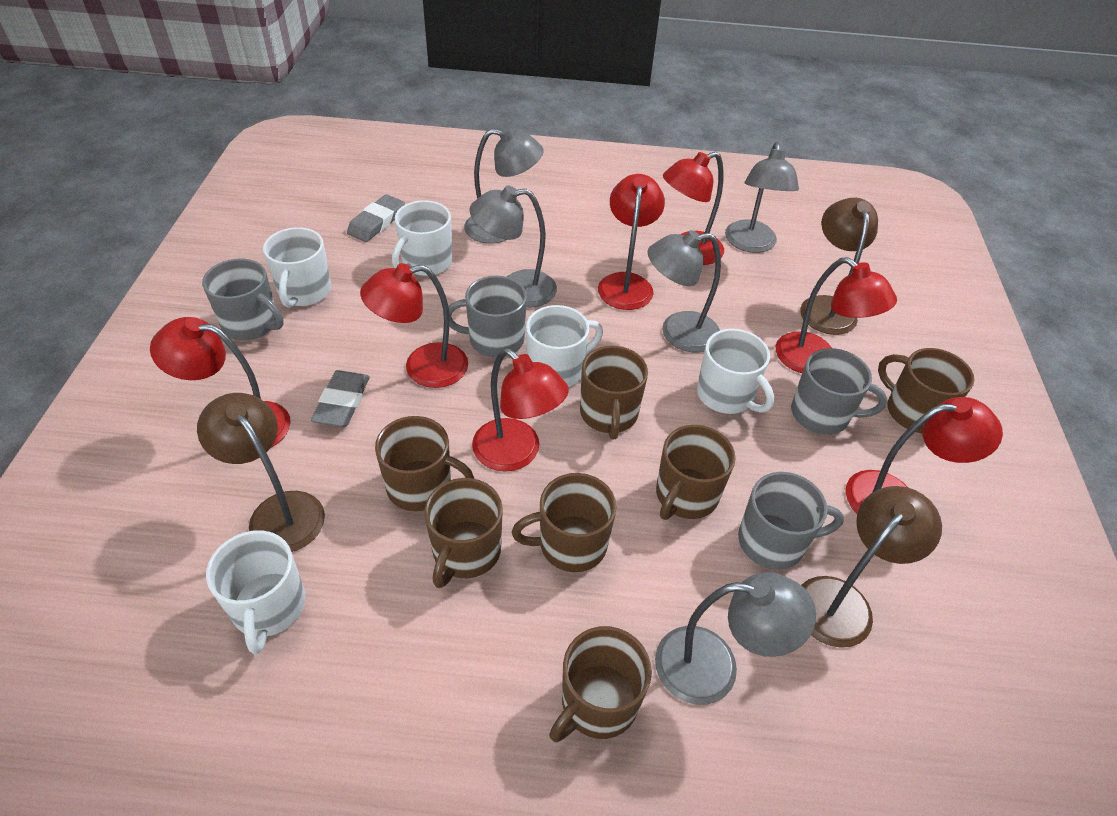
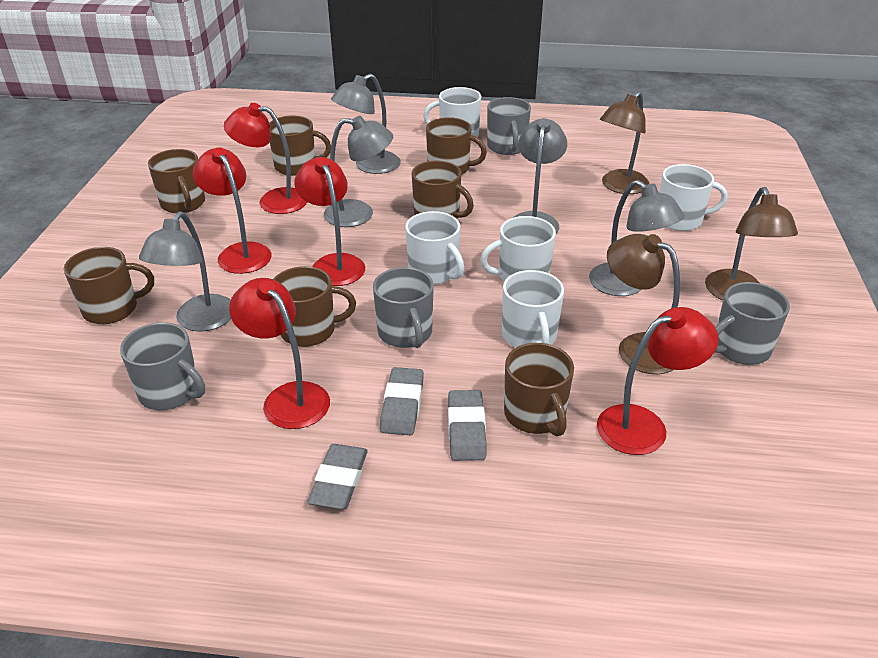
grey eraser: 2 -> 3
red lamp: 7 -> 5

